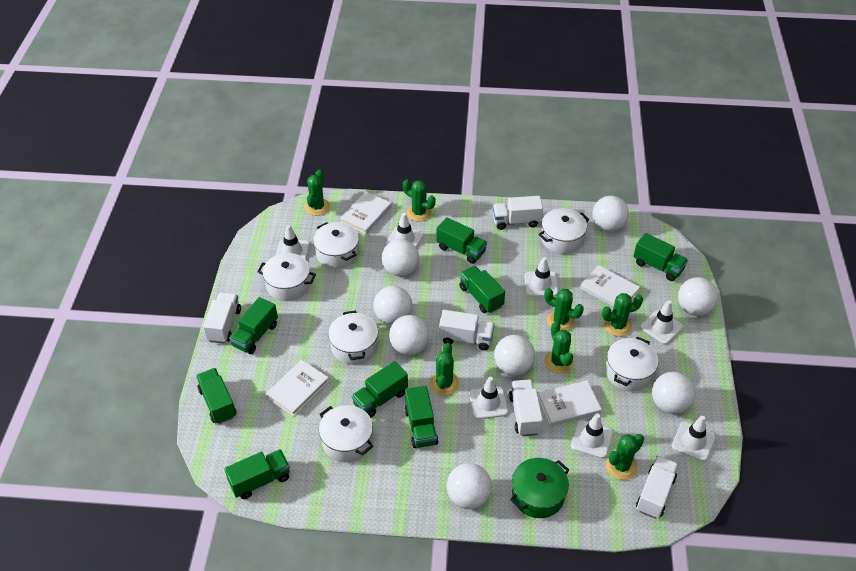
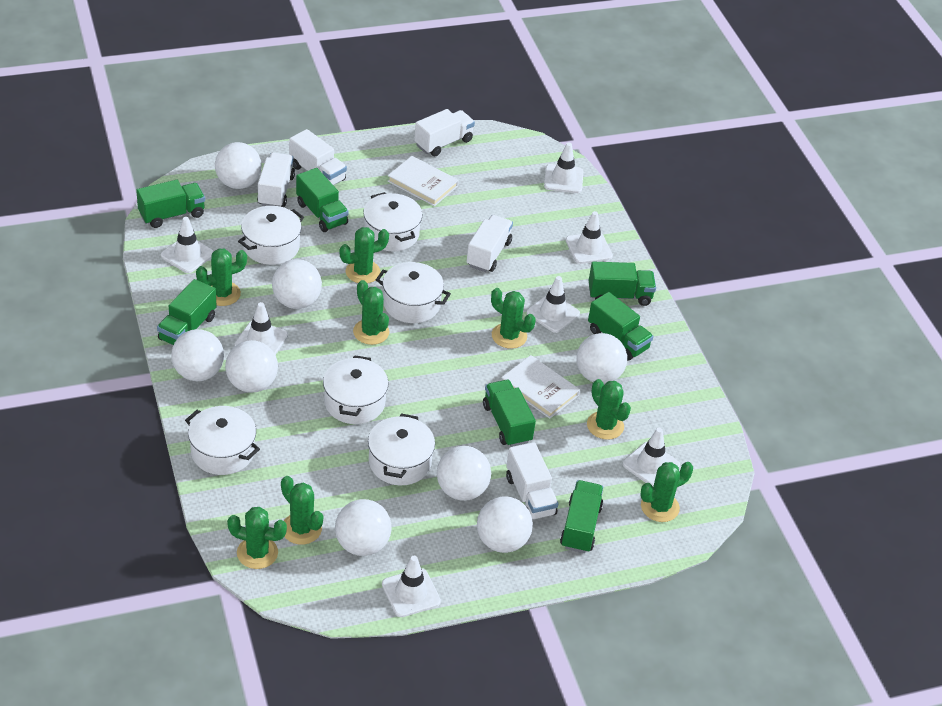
green cactus: 7 -> 8
green pot: 1 -> 0
green truck: 8 -> 7
white book: 4 -> 2

